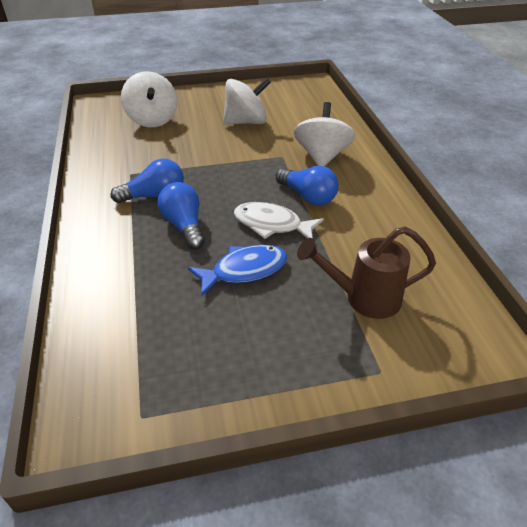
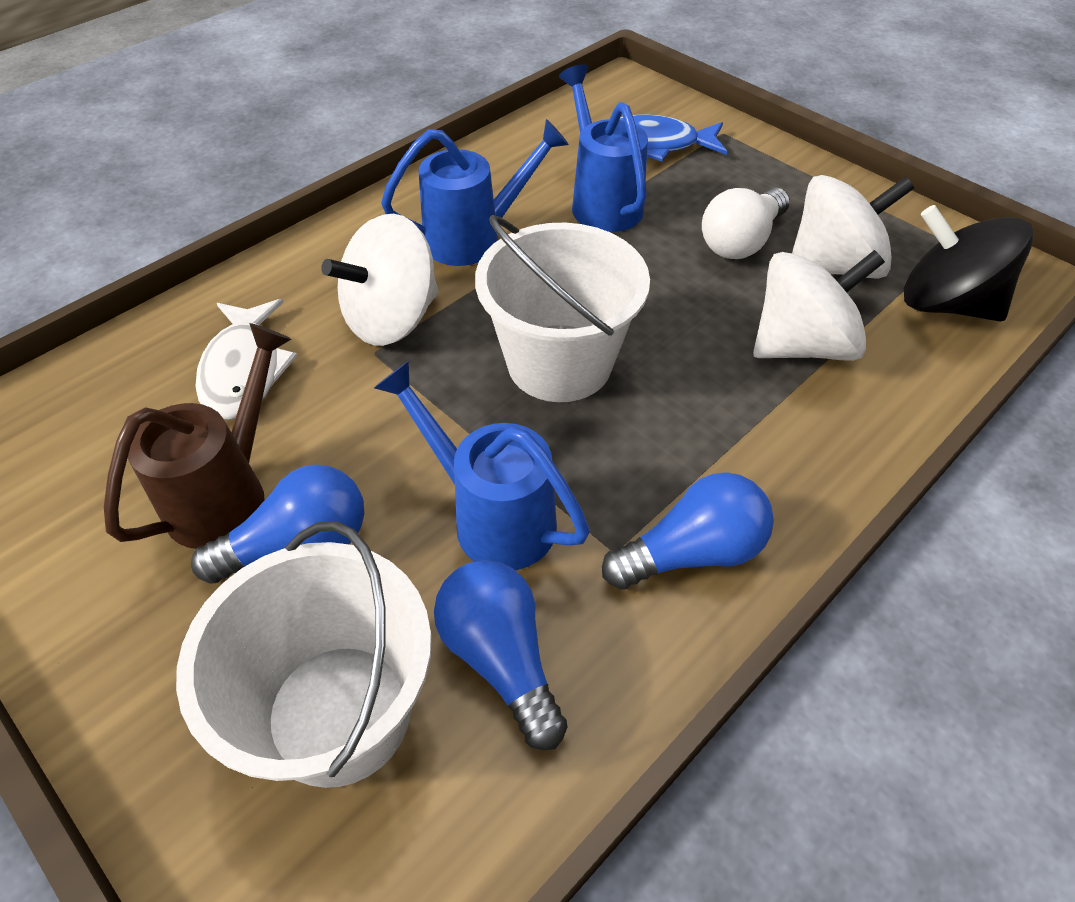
black spinning top: 0 -> 1
blue watering can: 0 -> 3
white bucket: 0 -> 2
white light bulb: 0 -> 1

